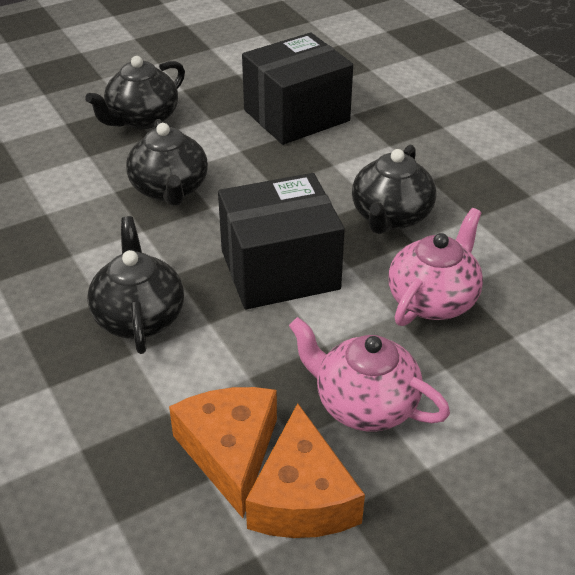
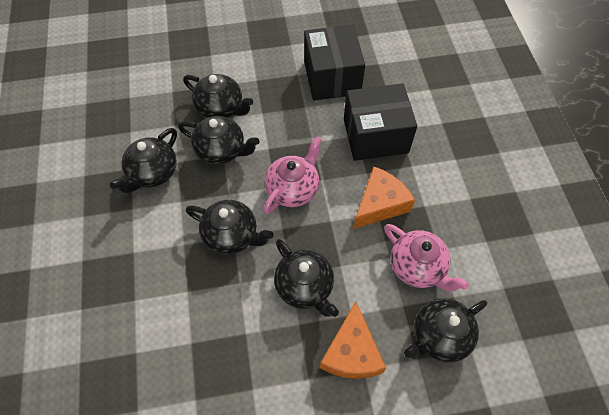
black teapot: 4 -> 6

